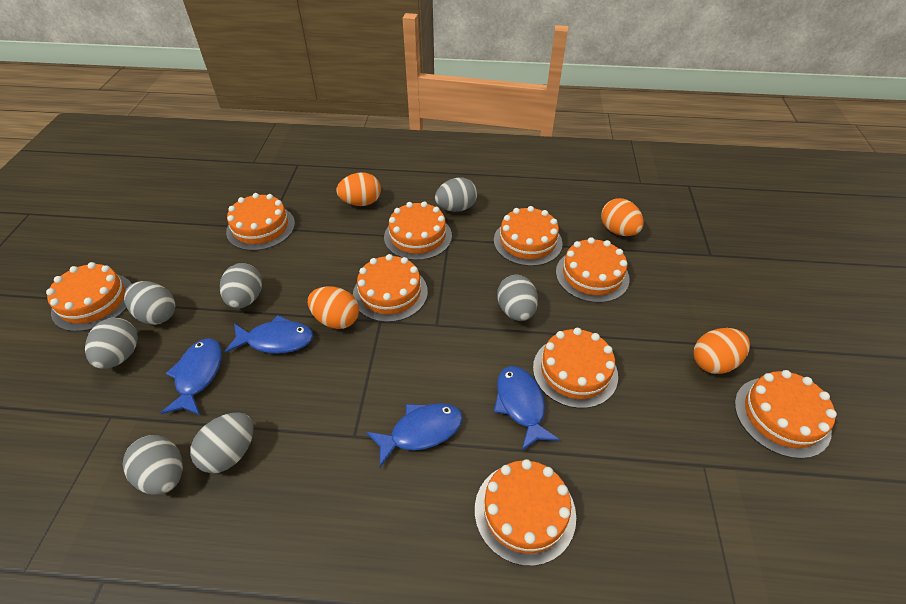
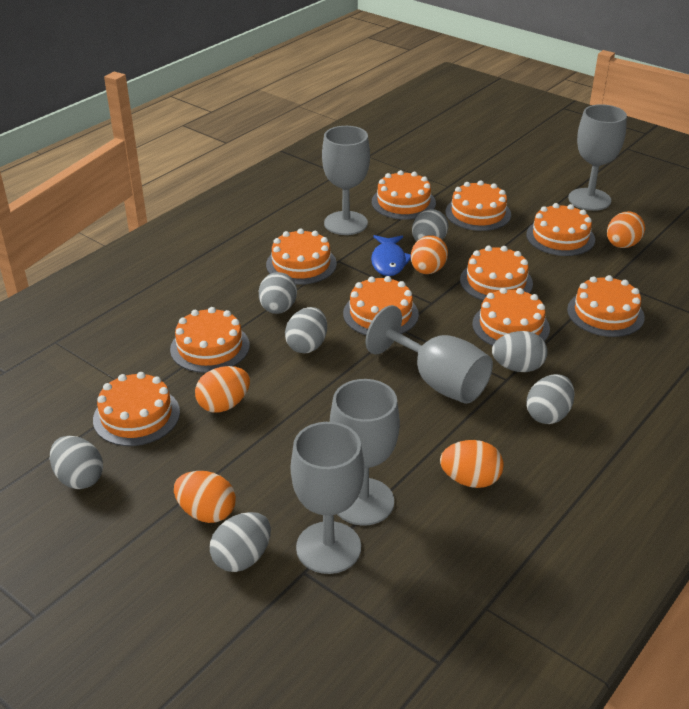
blue fish: 4 -> 1
grey goblet: 0 -> 5
orange cake: 9 -> 10
orange egg: 4 -> 5

